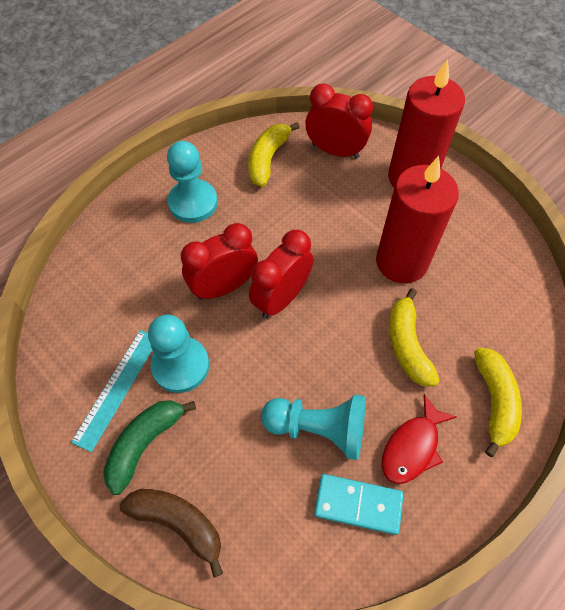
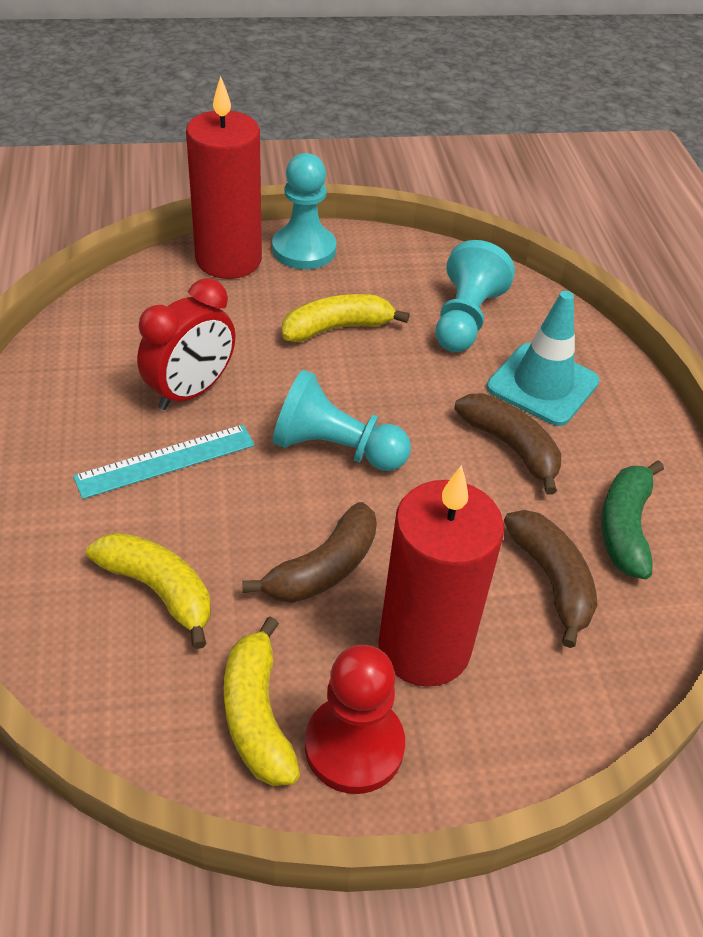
brown banana: 1 -> 3
red clock: 3 -> 1
red fish: 1 -> 0
red pawn: 0 -> 1
turquoise domino: 1 -> 0
turquoise traffic cone: 0 -> 1

